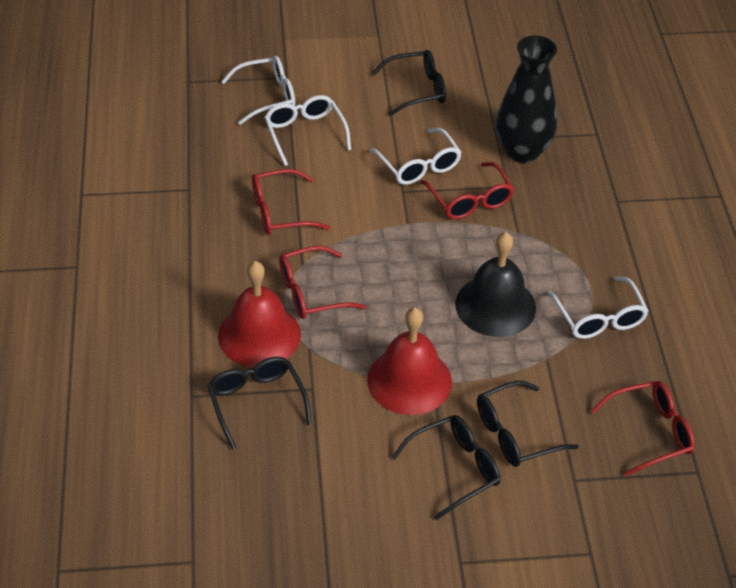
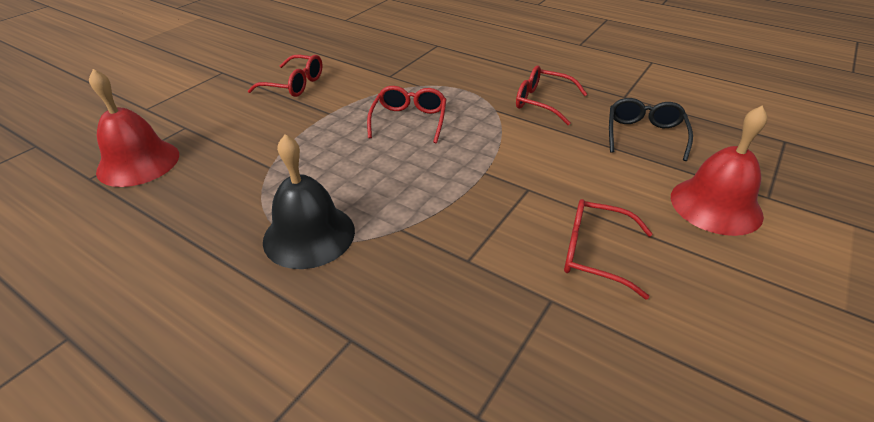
black glasses: 4 -> 1
black vase: 1 -> 0
white glasses: 4 -> 0

